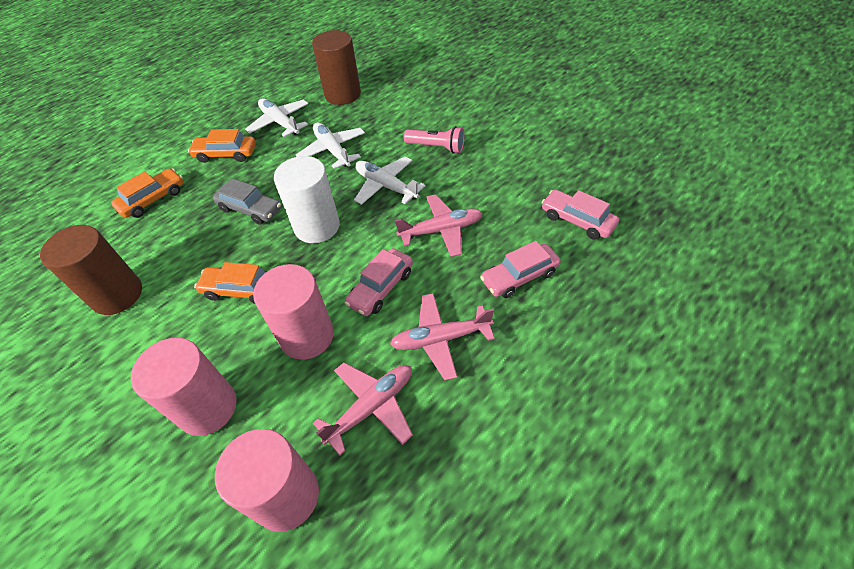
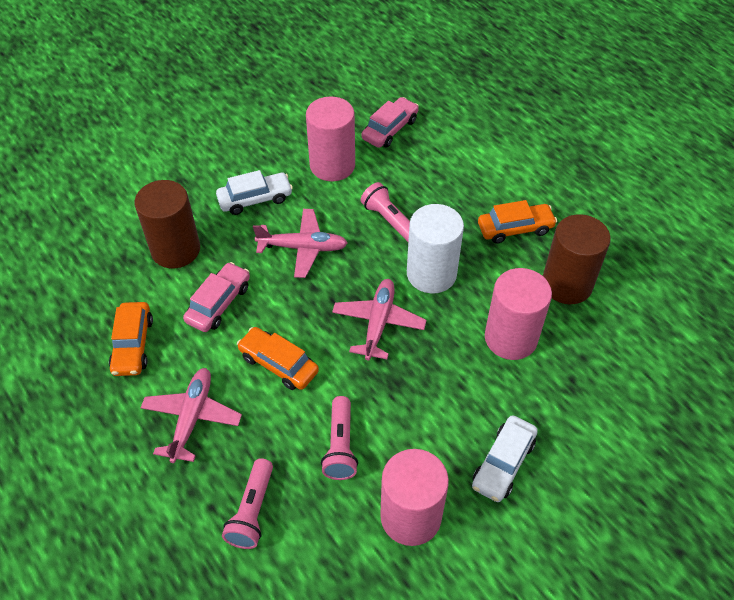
grey car: 1 -> 0
pink car: 3 -> 2
pink flashlight: 1 -> 3
white car: 0 -> 2
white plane: 3 -> 0

